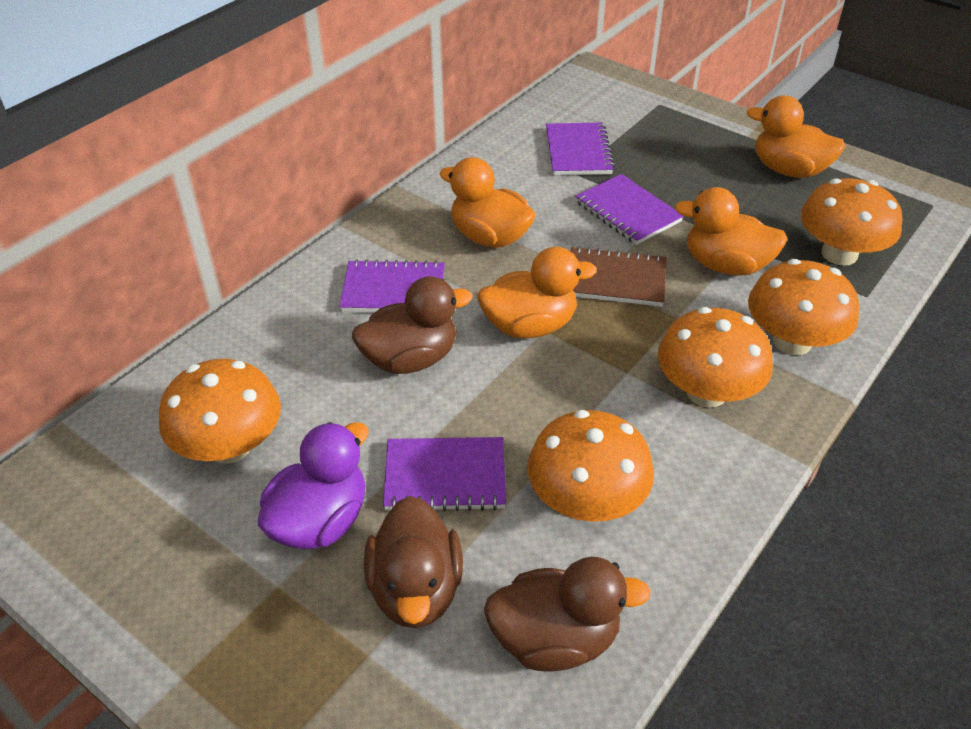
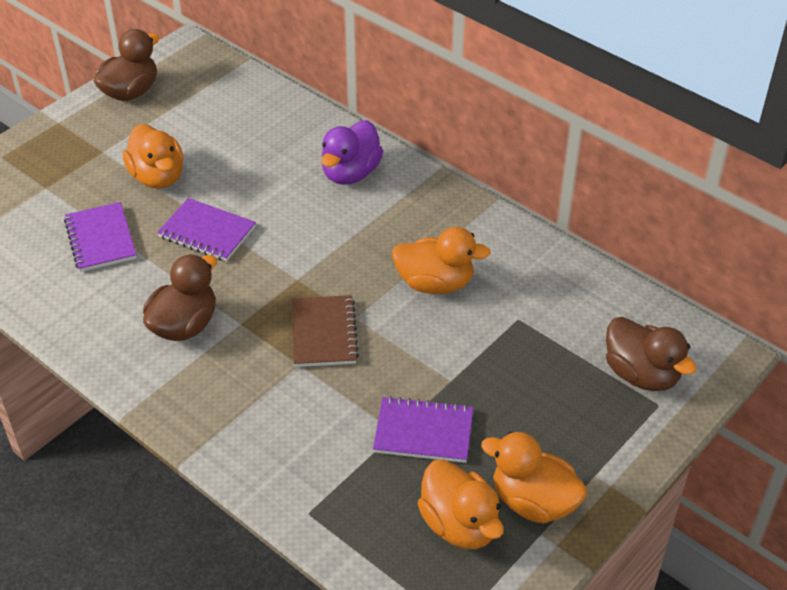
orange mushroom: 5 -> 0
purple notebook: 4 -> 3

